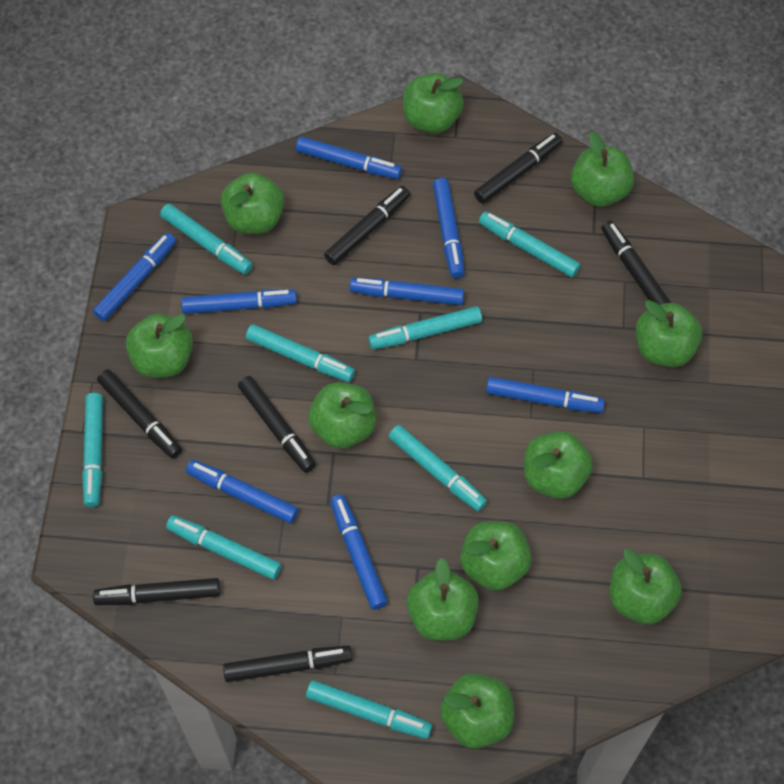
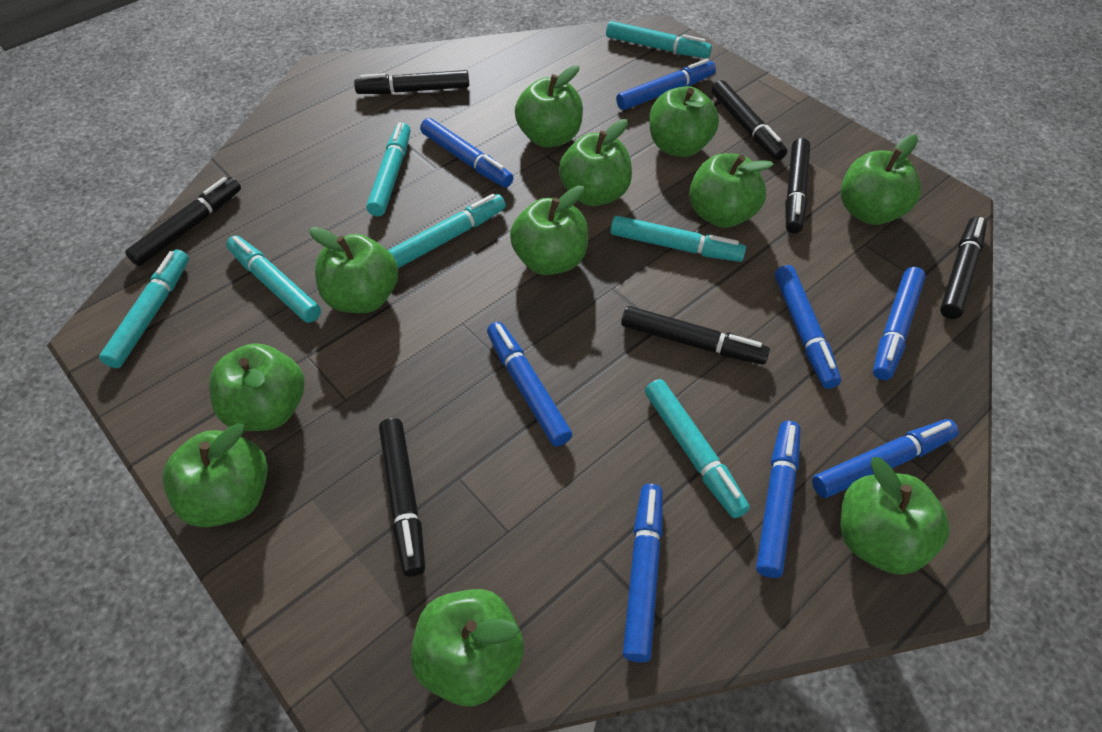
turquoise marker: 8 -> 7

